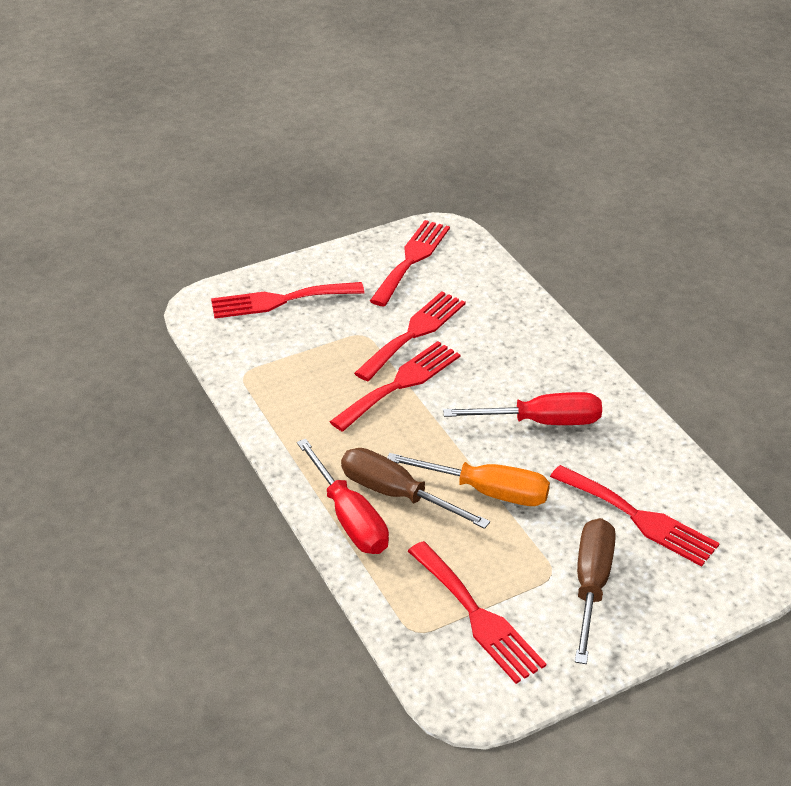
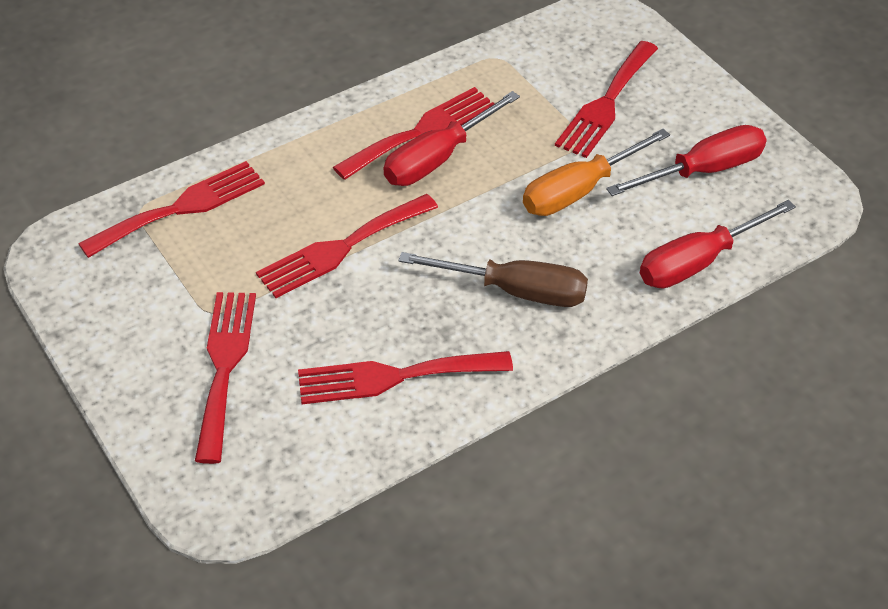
brown screwdriver: 2 -> 1
red screwdriver: 2 -> 3

